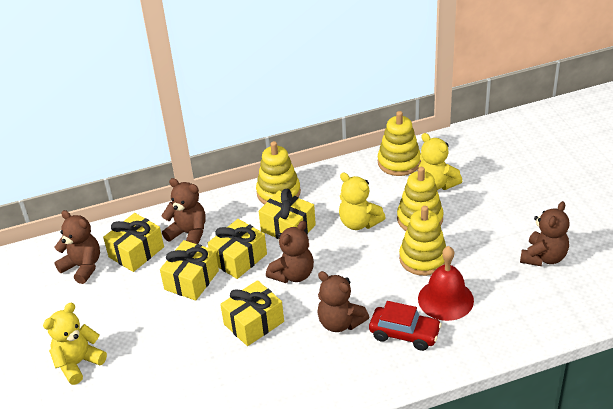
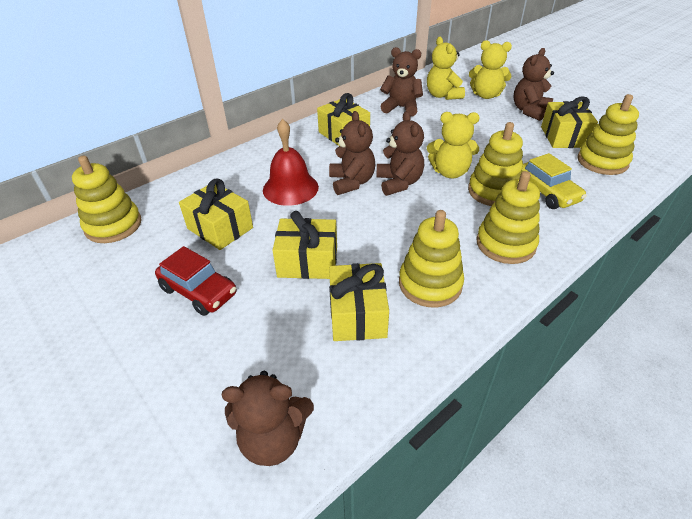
yellow car: 0 -> 1
yellow stacking toy: 4 -> 5

